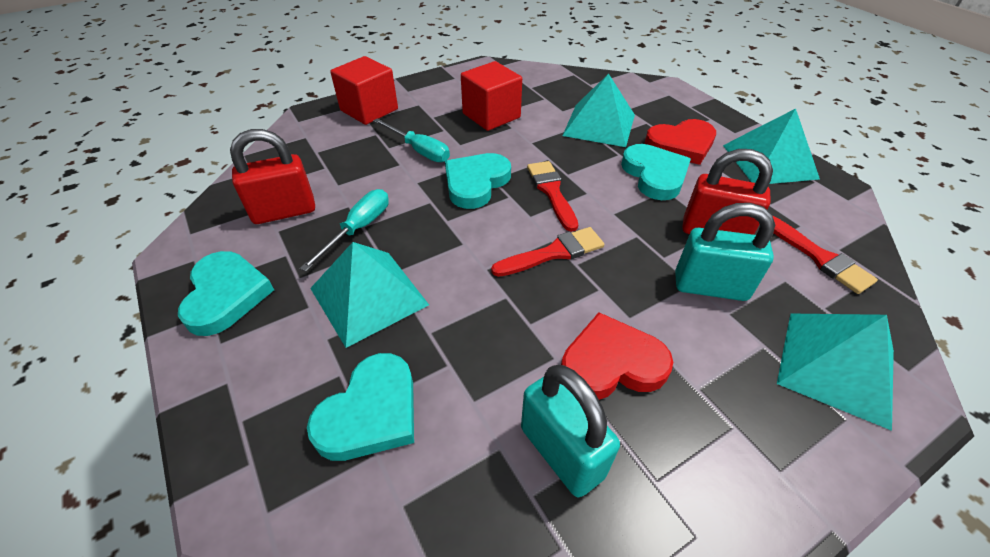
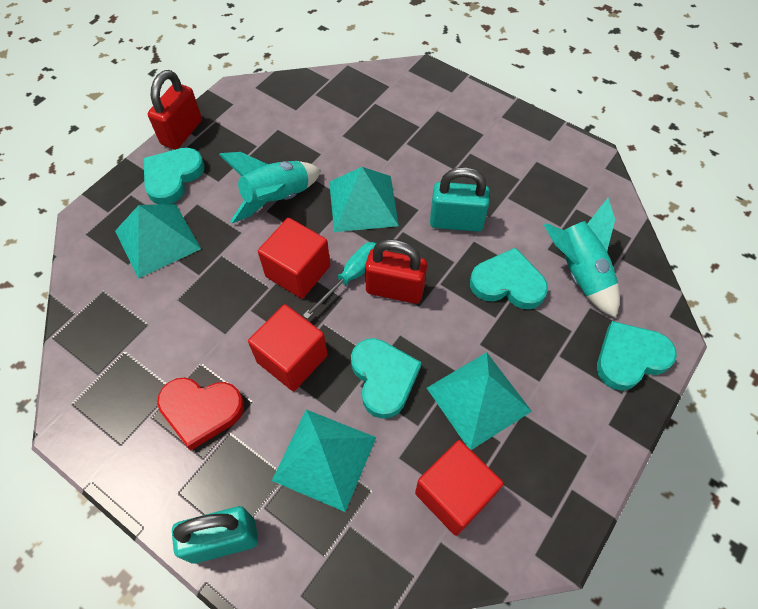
red brush: 3 -> 0
red cube: 2 -> 3
red heart: 2 -> 1
turquoise rocket: 0 -> 2
turquoise screwdriver: 2 -> 1

